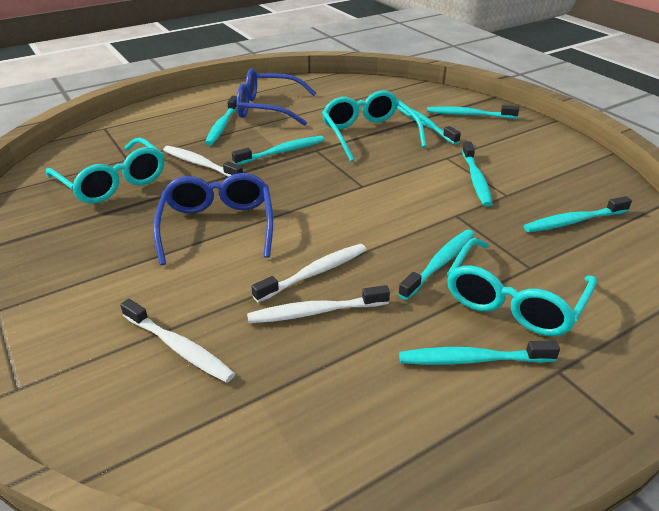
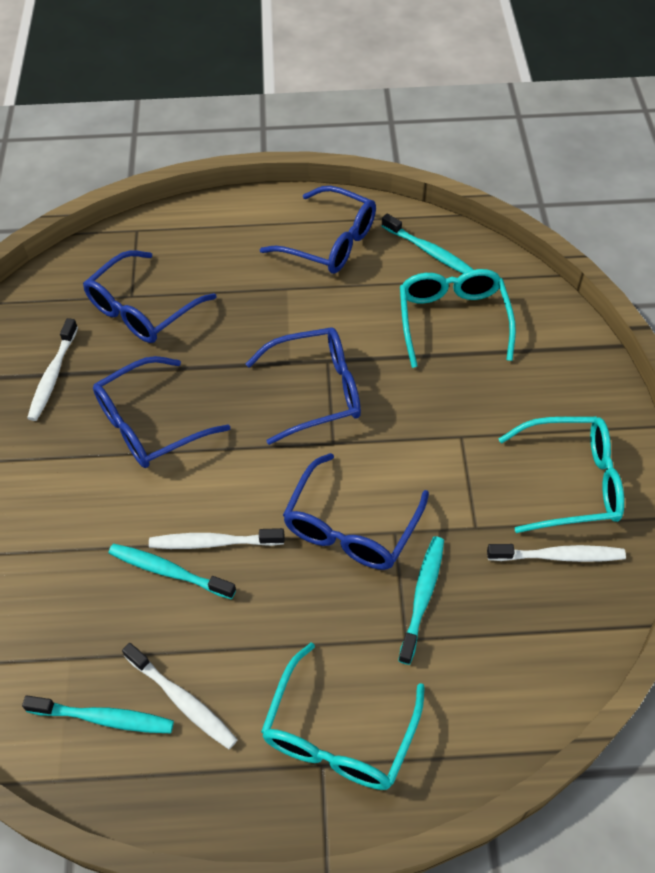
blue glasses: 2 -> 5
turquoise toothbrush: 8 -> 4

